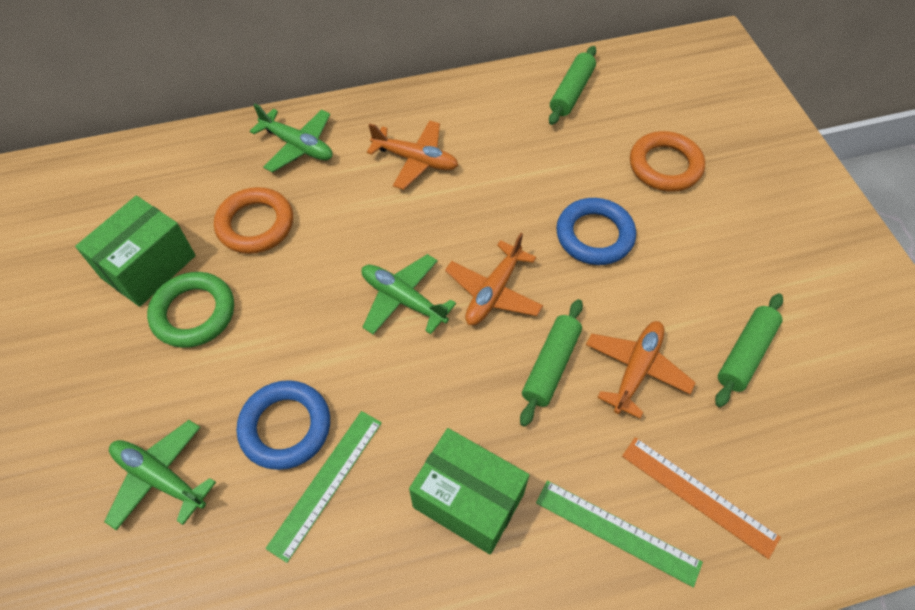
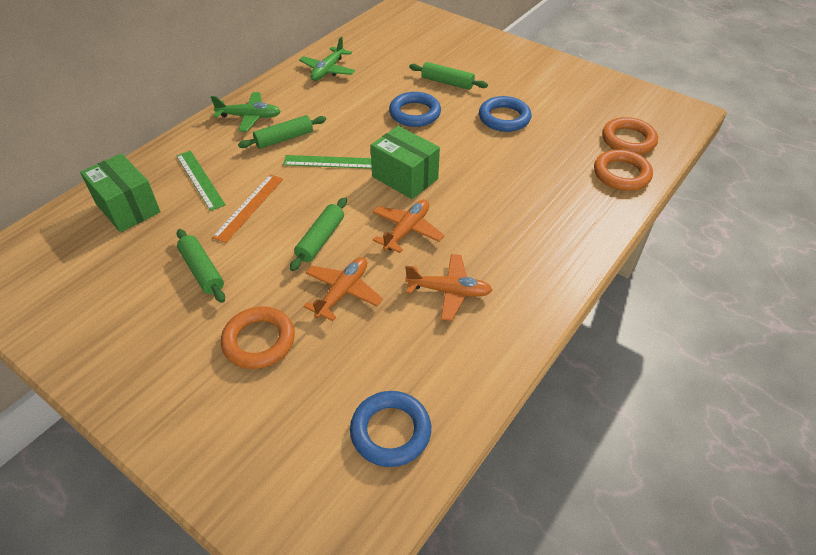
blue ring: 2 -> 3
green plane: 3 -> 2
green ring: 1 -> 0
green rolling pin: 3 -> 4
orange ring: 2 -> 3

